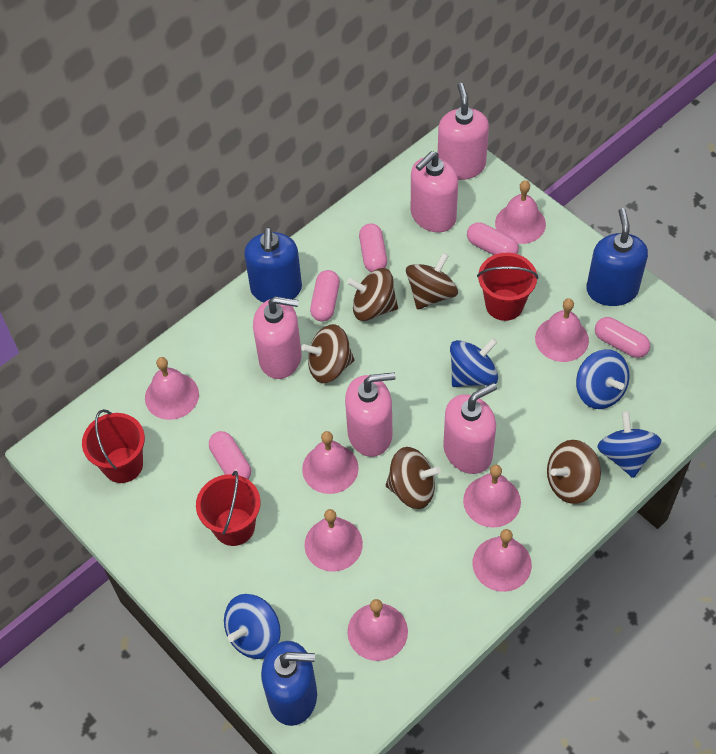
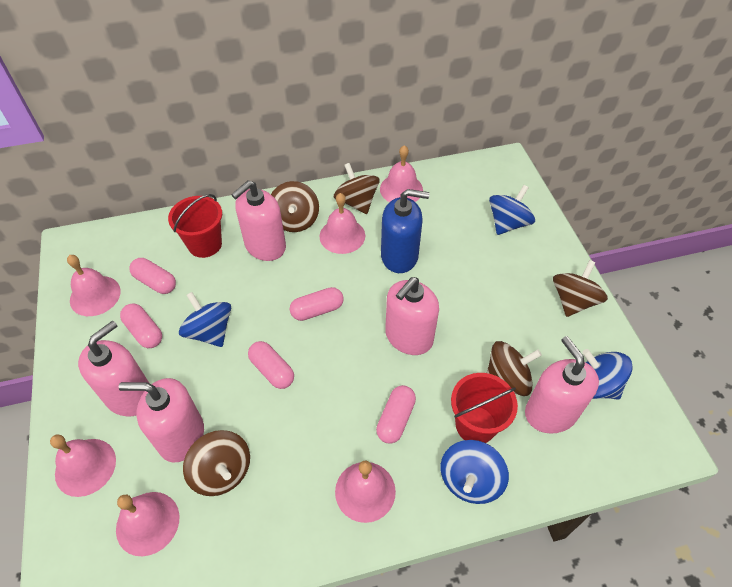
blue soap dispenser: 3 -> 1
pink bell: 8 -> 6
red bucket: 3 -> 2

